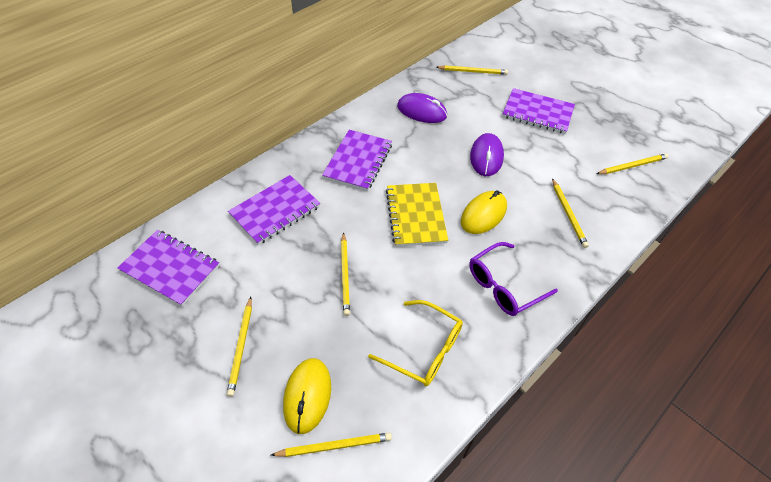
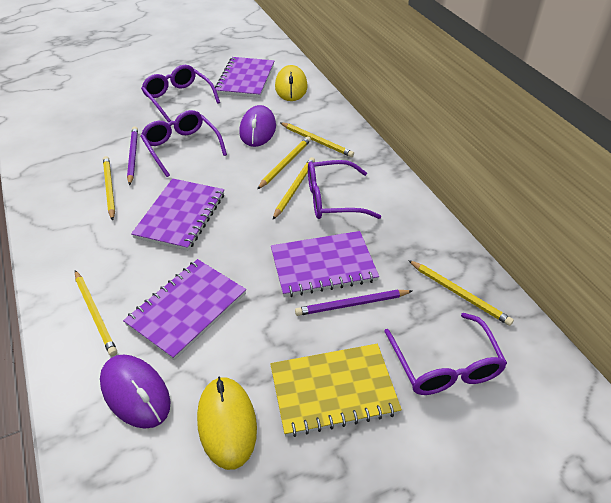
purple glasses: 1 -> 4
purple pencil: 0 -> 2
yellow glasses: 1 -> 0

